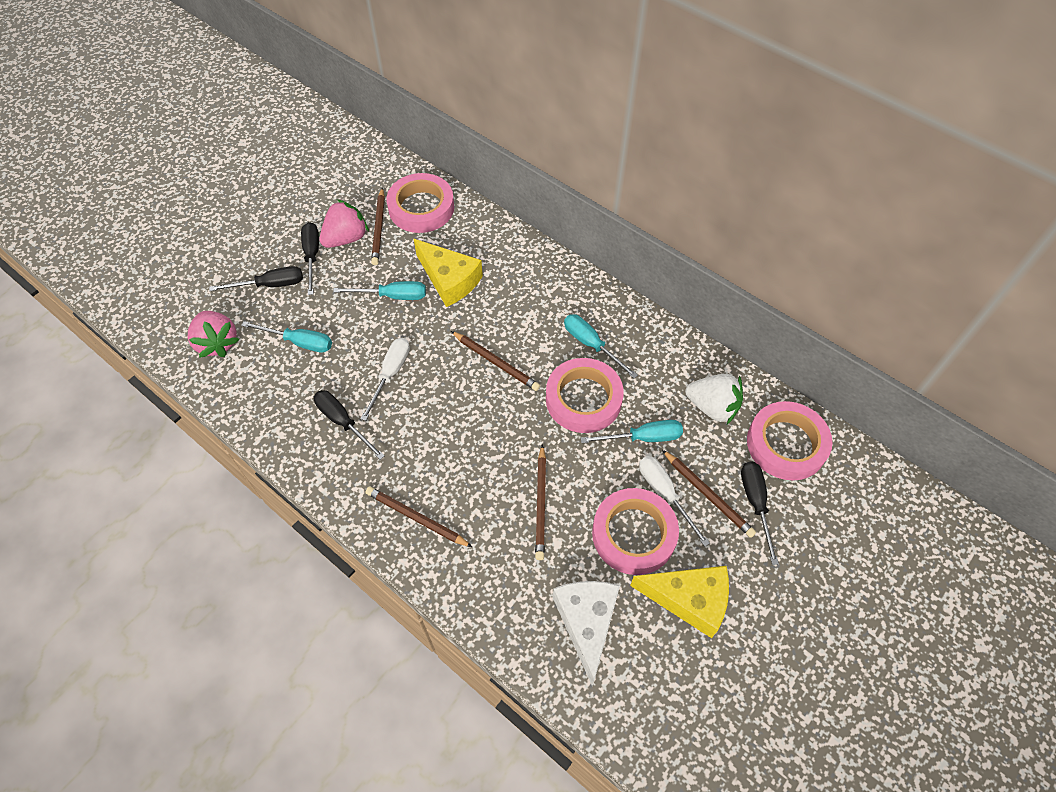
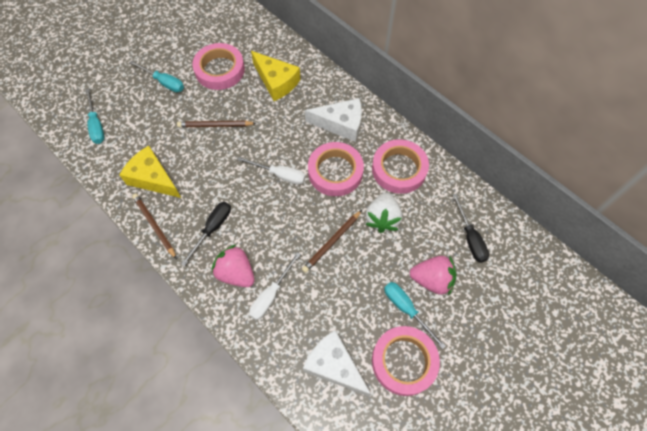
black screwdriver: 4 -> 2
brown pencil: 5 -> 3
turquoise screwdriver: 4 -> 3
white cheese: 1 -> 2

